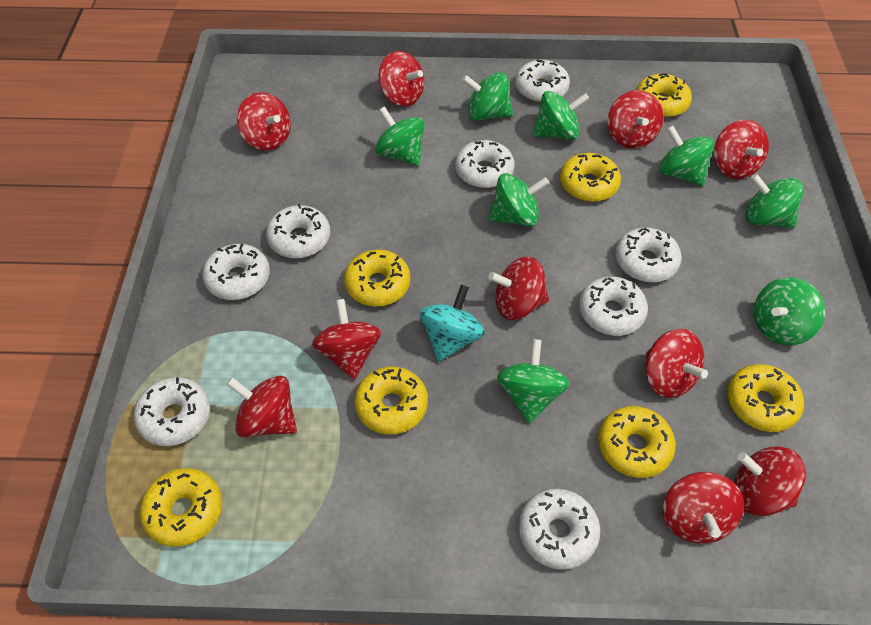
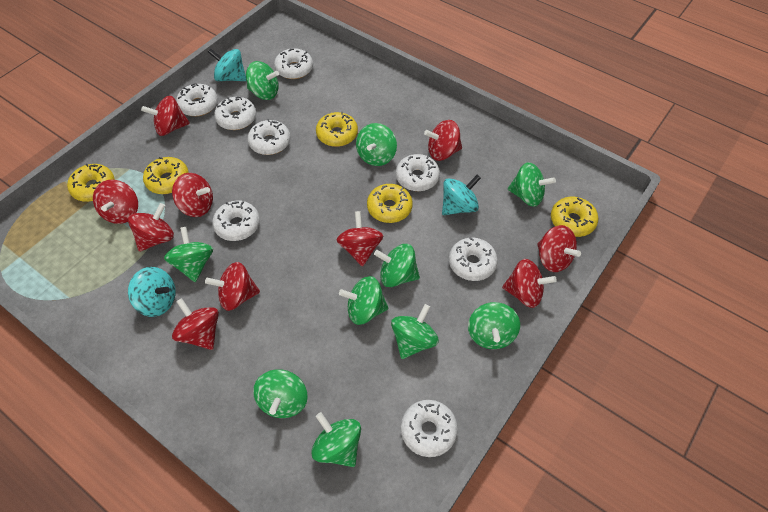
green spinning top: 8 -> 10
turquoise spinning top: 1 -> 3
yellow donut: 7 -> 5

